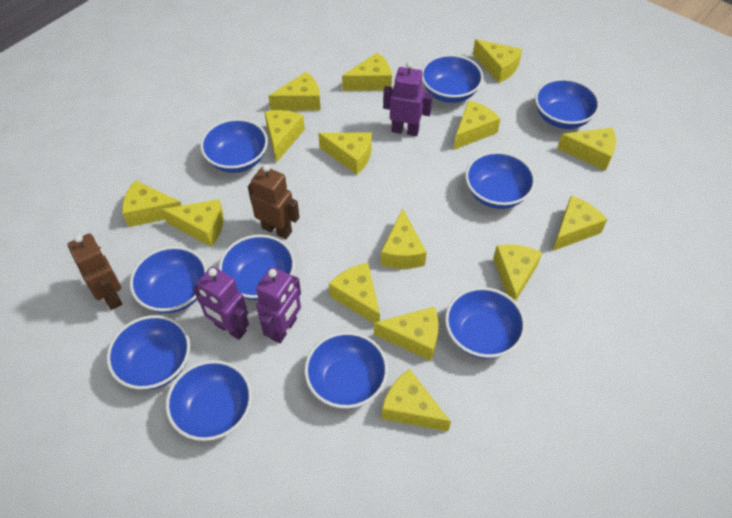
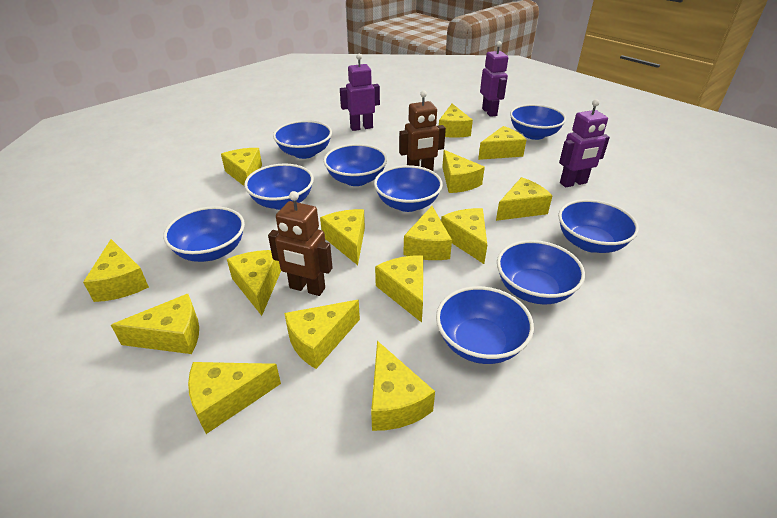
blue bowl: 10 -> 9

